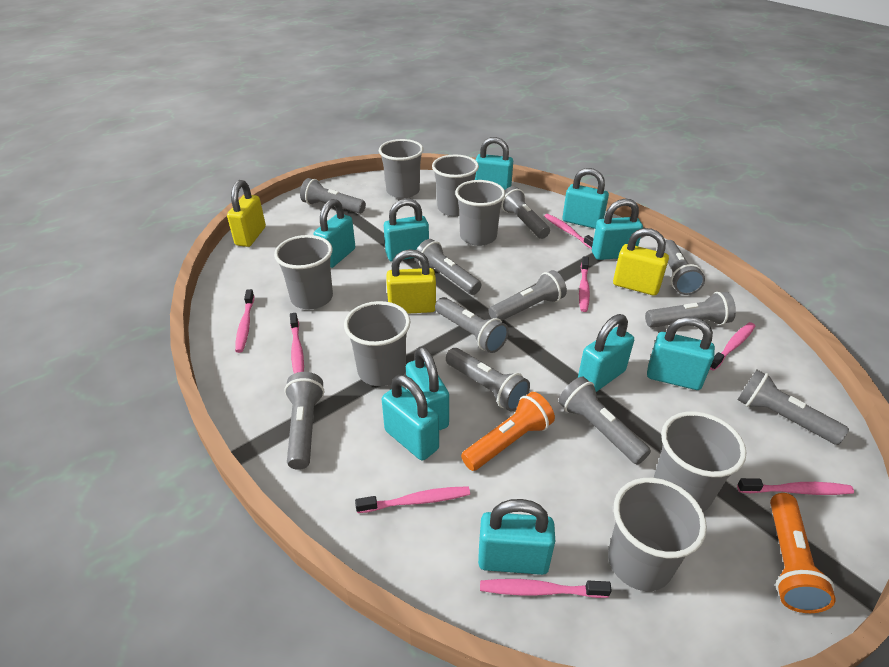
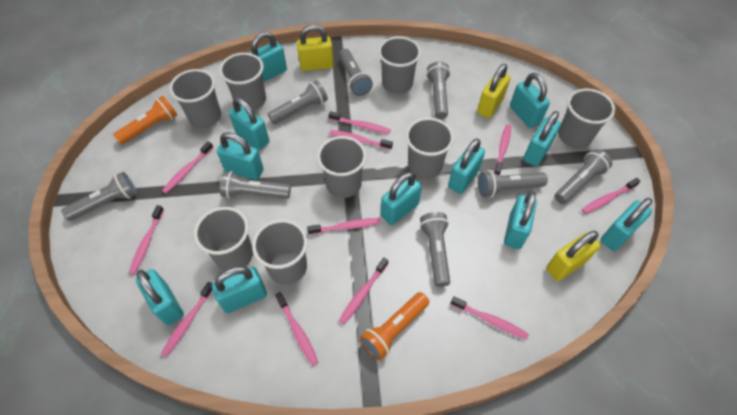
grey cup: 7 -> 8
grey flashlight: 11 -> 8
pink toothbrush: 8 -> 11
turquoise padlock: 10 -> 11

